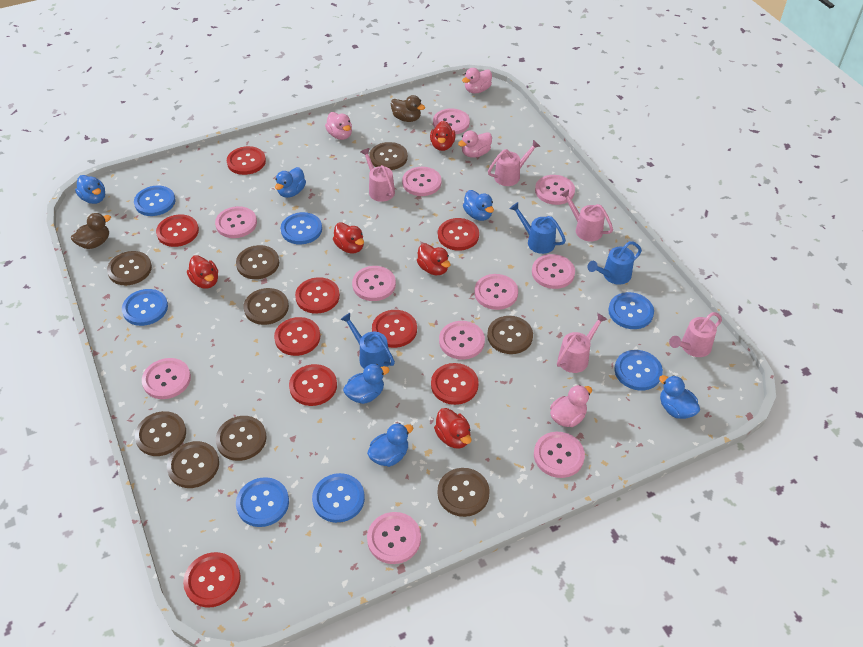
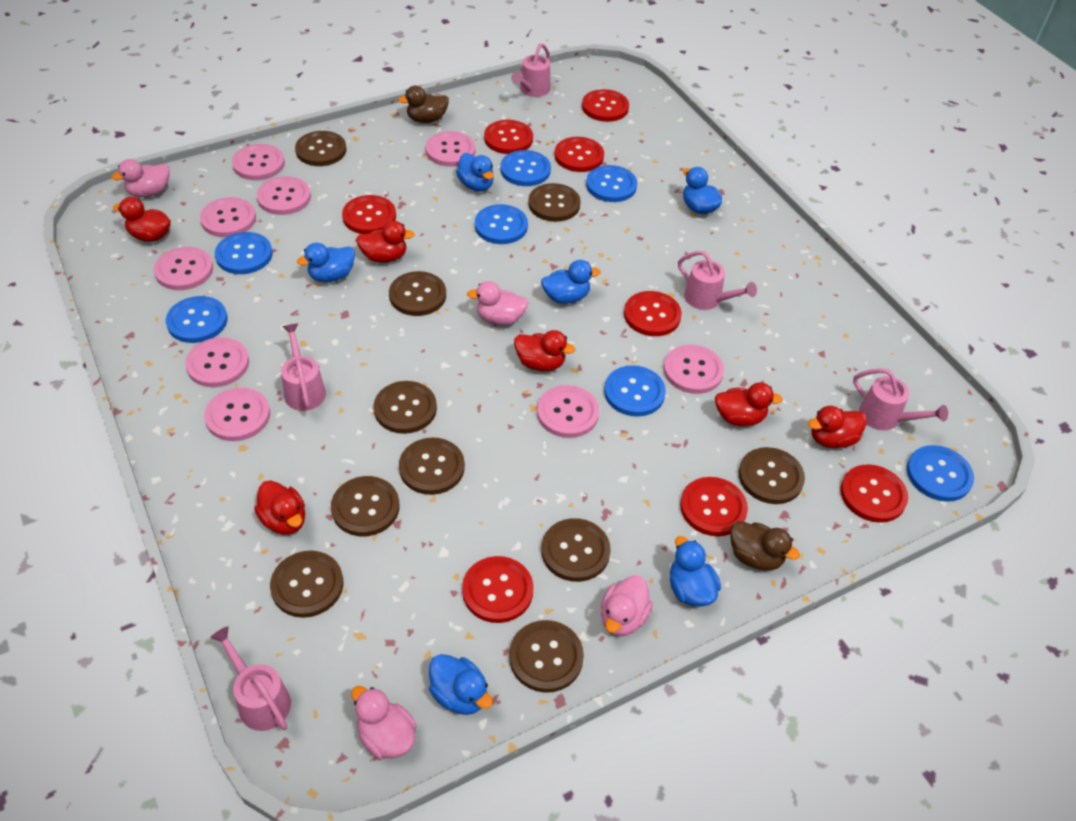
blue watering can: 3 -> 0
brown button: 9 -> 10
pink button: 11 -> 9
red button: 9 -> 8
red duck: 5 -> 6

